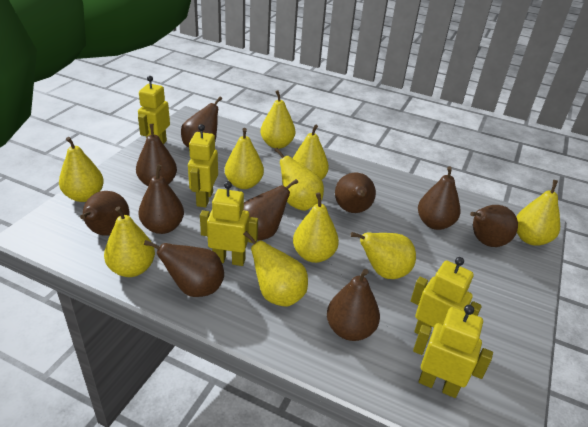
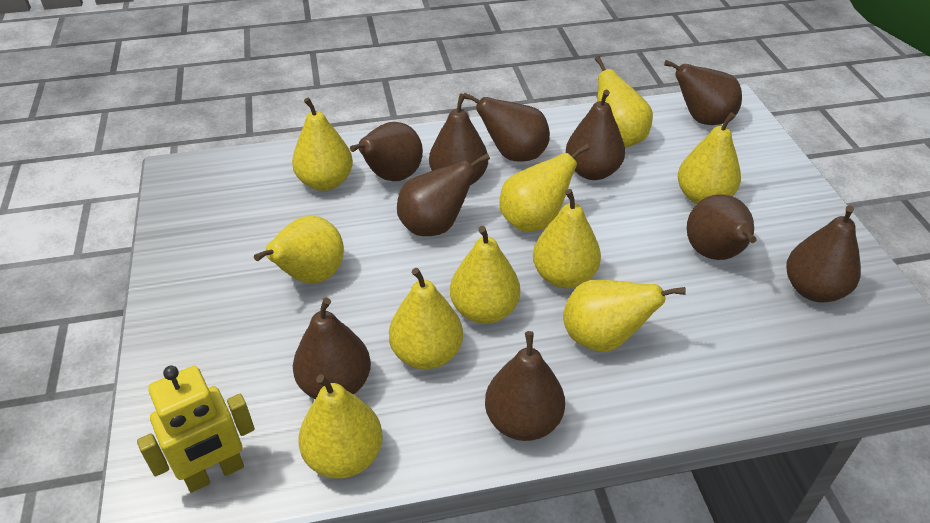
yellow robot: 5 -> 1

